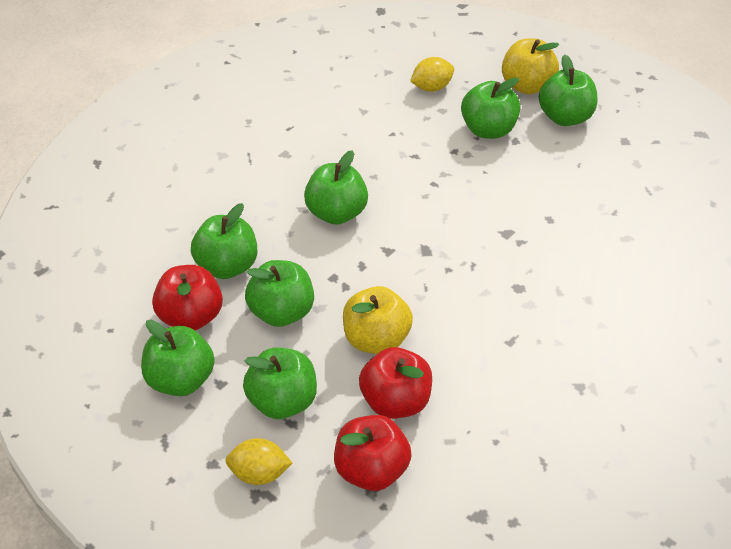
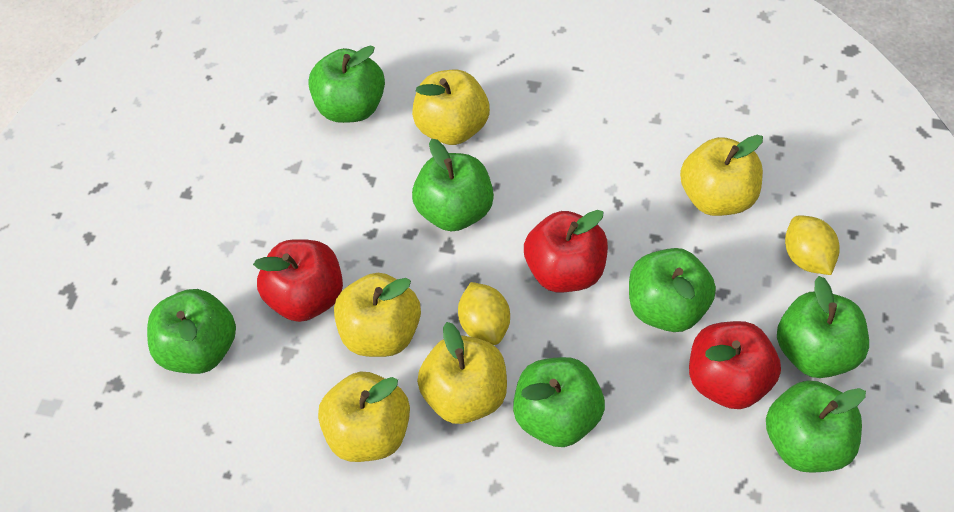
yellow apple: 2 -> 5

